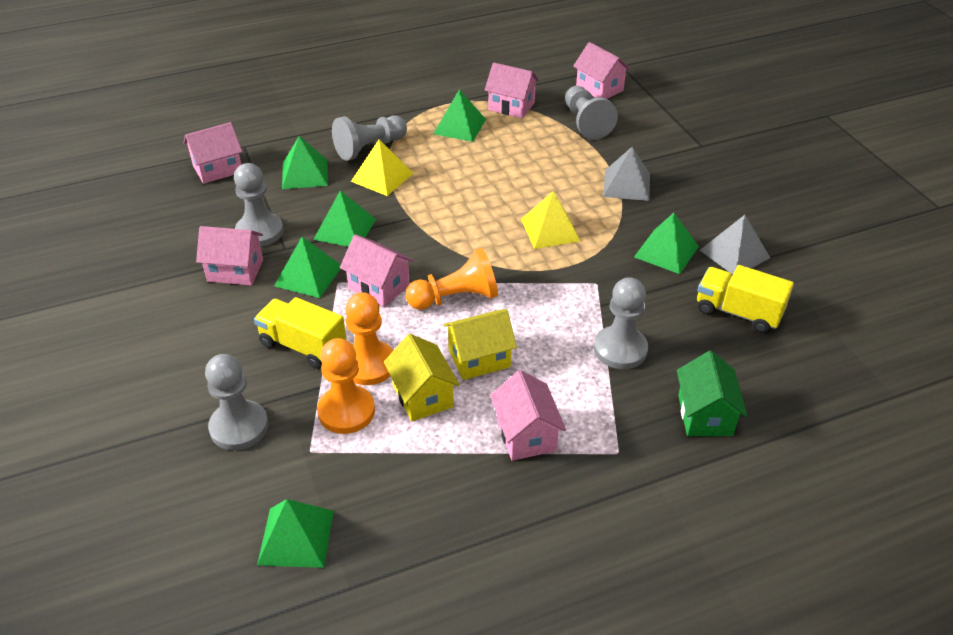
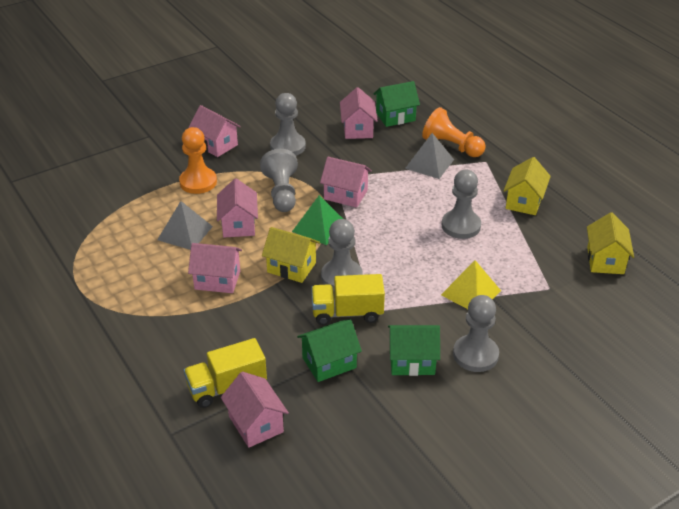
green house: 1 -> 3
green pyramid: 6 -> 1
orange pawn: 3 -> 2
yellow house: 2 -> 3
yellow pyramid: 2 -> 1

